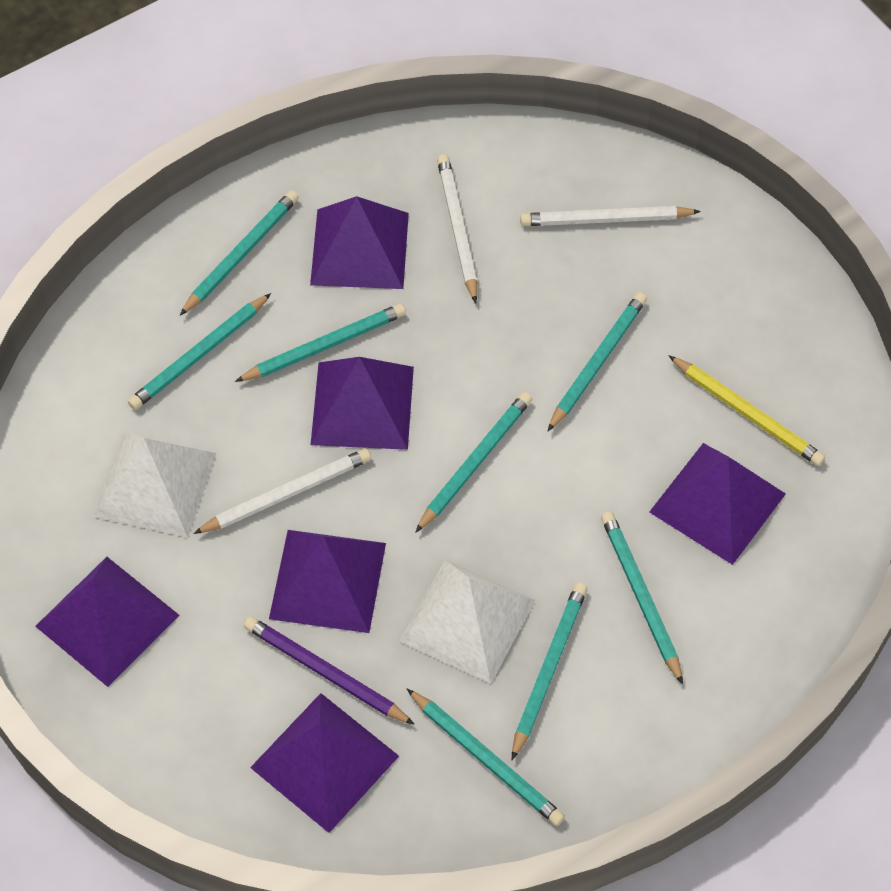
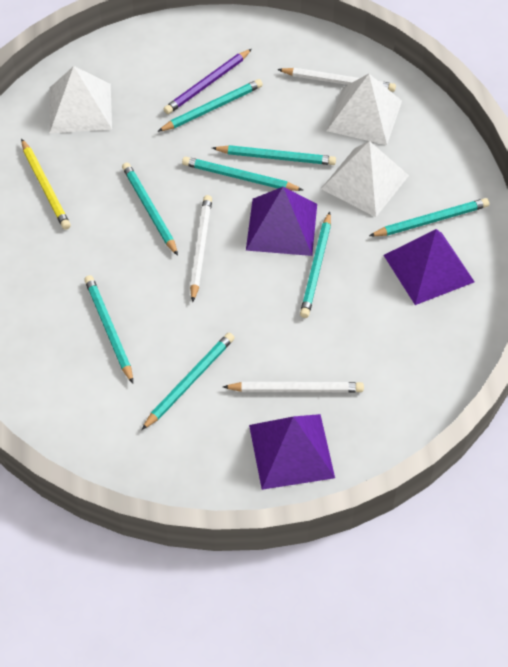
purple pyramid: 6 -> 3
white pyramid: 2 -> 3

